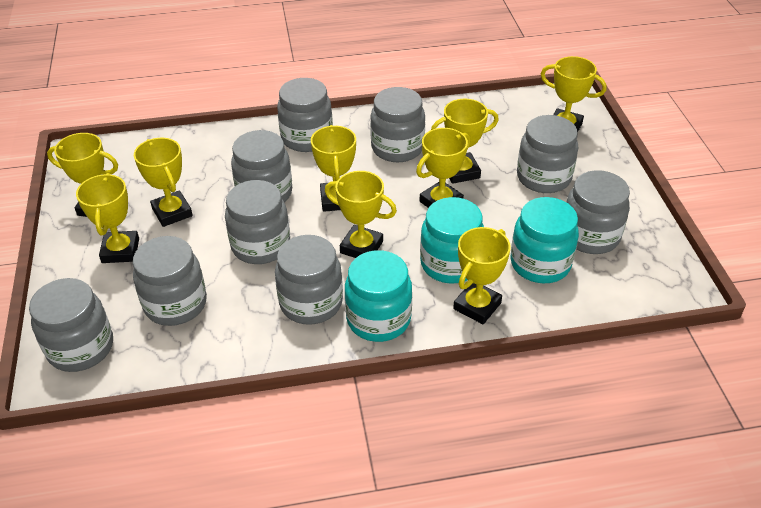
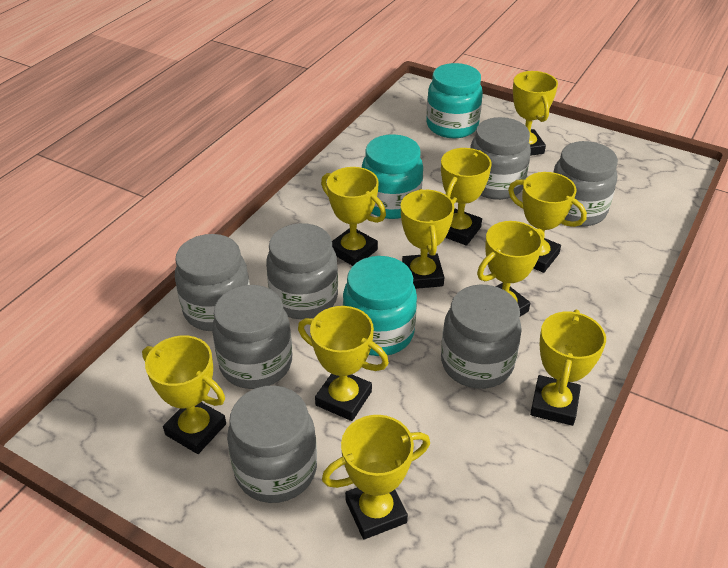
grey jar: 9 -> 7
yellow trophy: 9 -> 10

